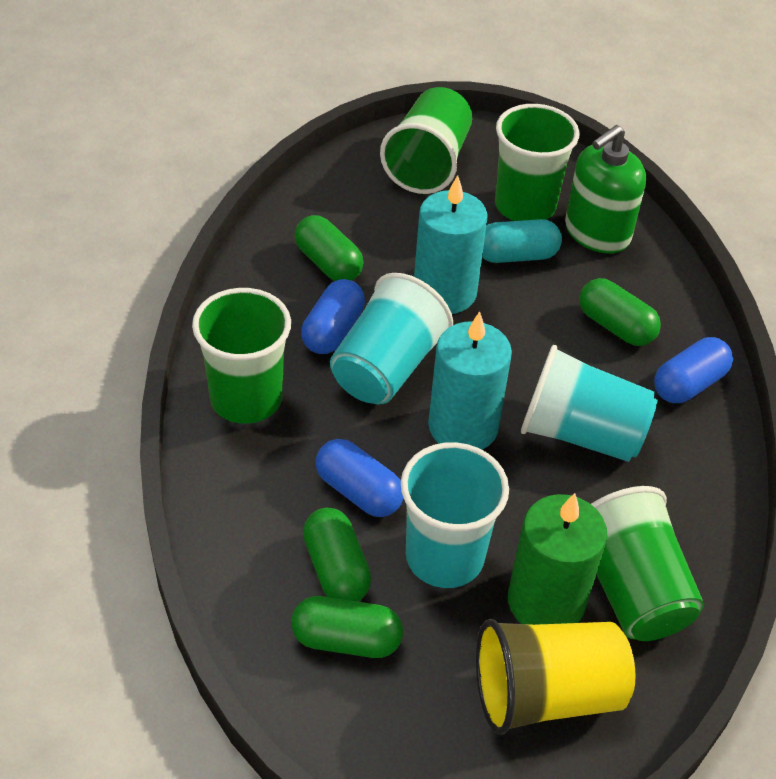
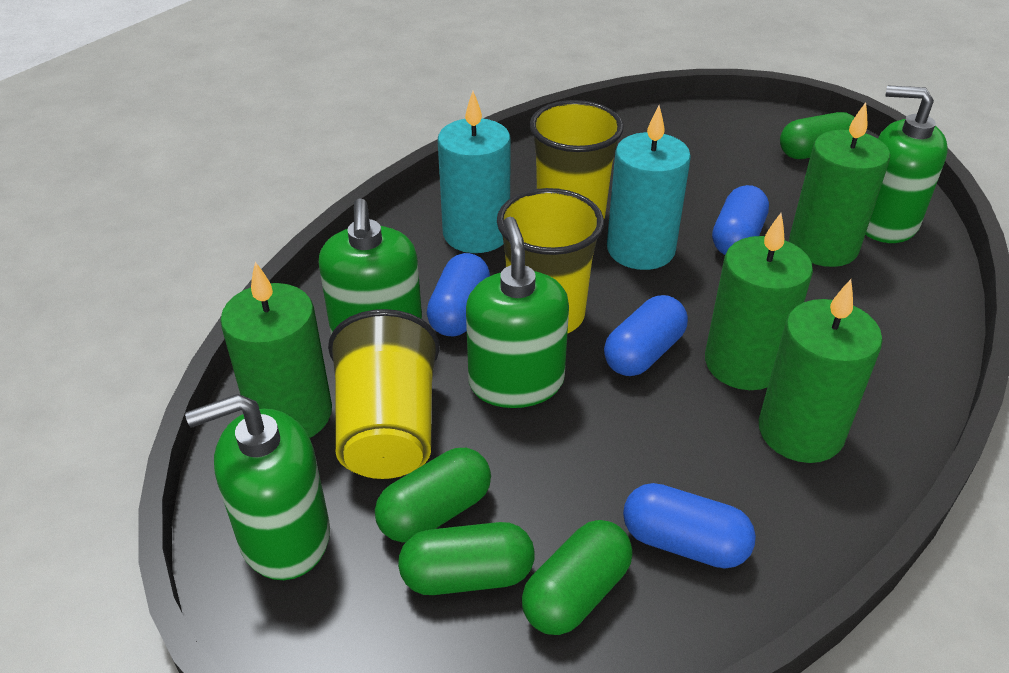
blue capsule: 3 -> 4
green candle: 1 -> 4
green cup: 4 -> 0
green soap dispenser: 1 -> 4
turquoise capsule: 1 -> 0
turquoise cup: 3 -> 0
yellow cup: 1 -> 3

